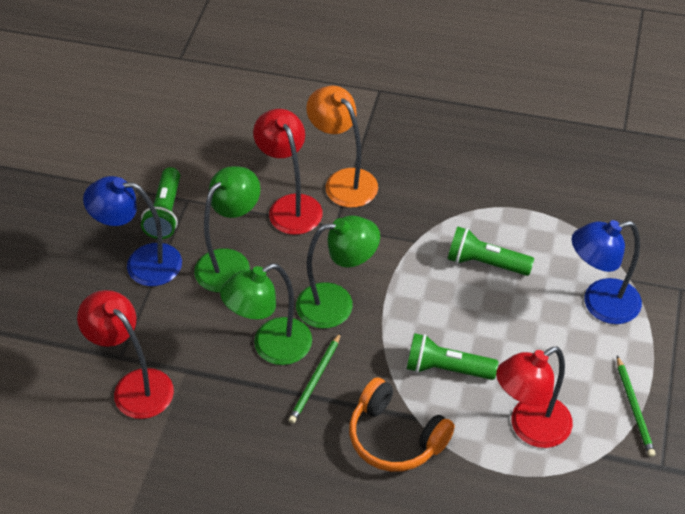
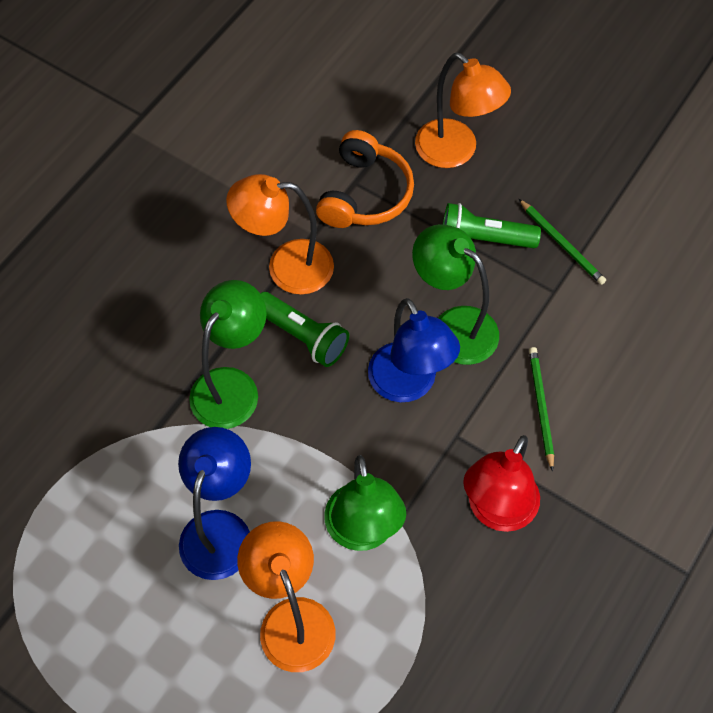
green flashlight: 3 -> 2
orange lamp: 1 -> 3
red lamp: 3 -> 1

